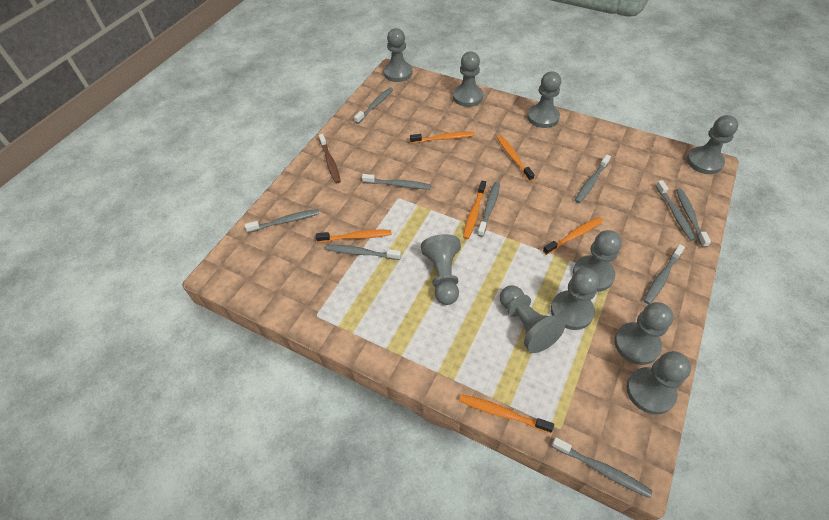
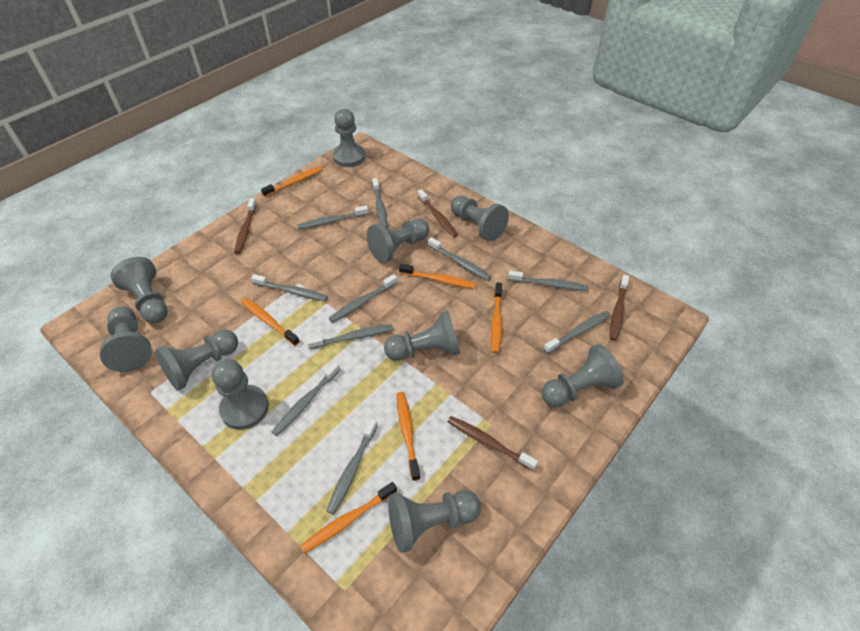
brown toothbrush: 1 -> 4

